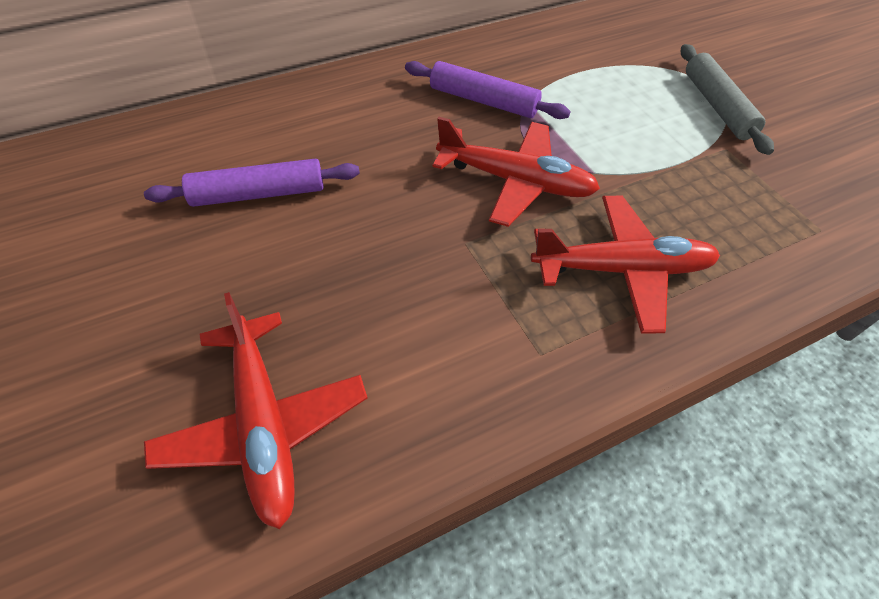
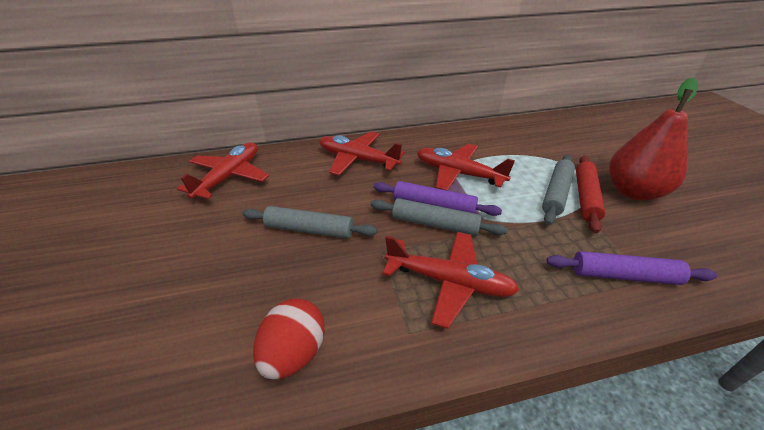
grey rolling pin: 1 -> 3
red egg: 0 -> 1
red pear: 0 -> 1
red plane: 3 -> 4
red rolling pin: 0 -> 1

